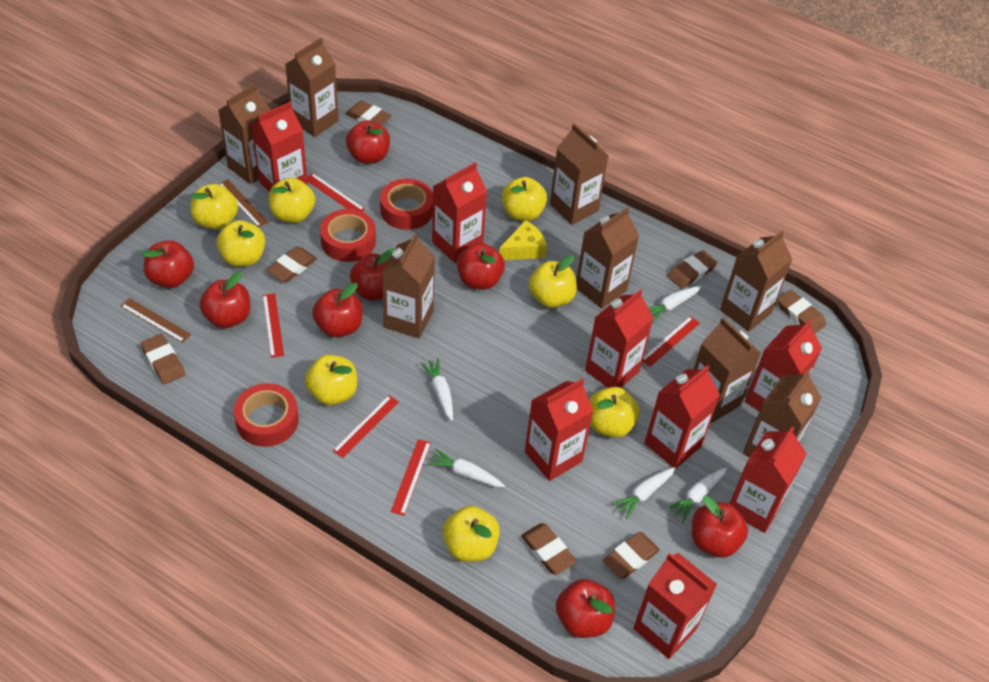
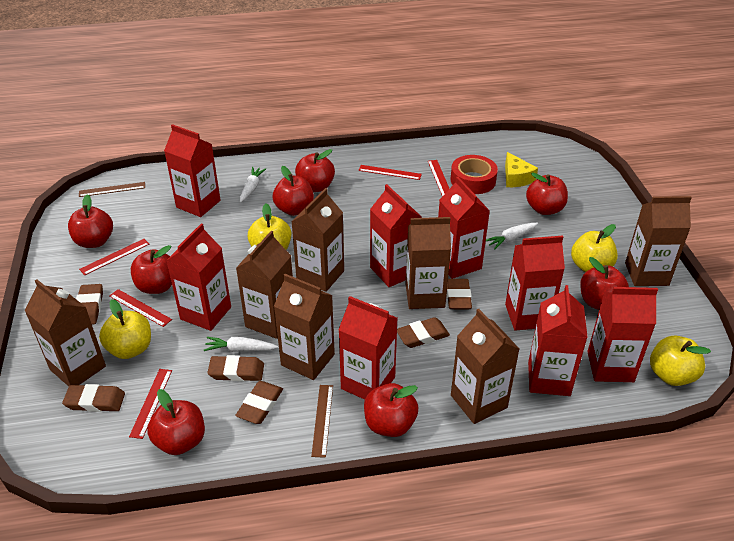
brown carton: 8 -> 7
brown eraser: 7 -> 6
red tape: 3 -> 1
white carrot: 5 -> 3
yellow apple: 8 -> 4

